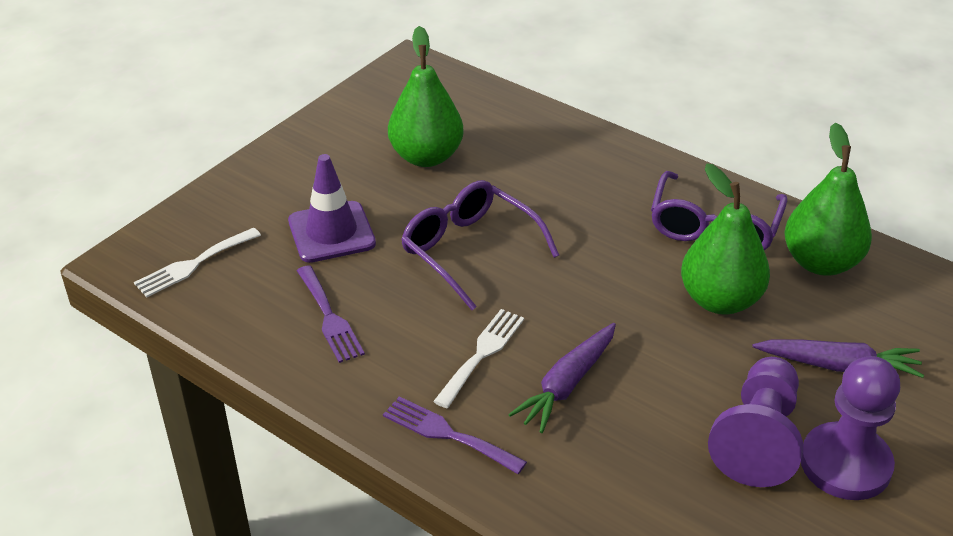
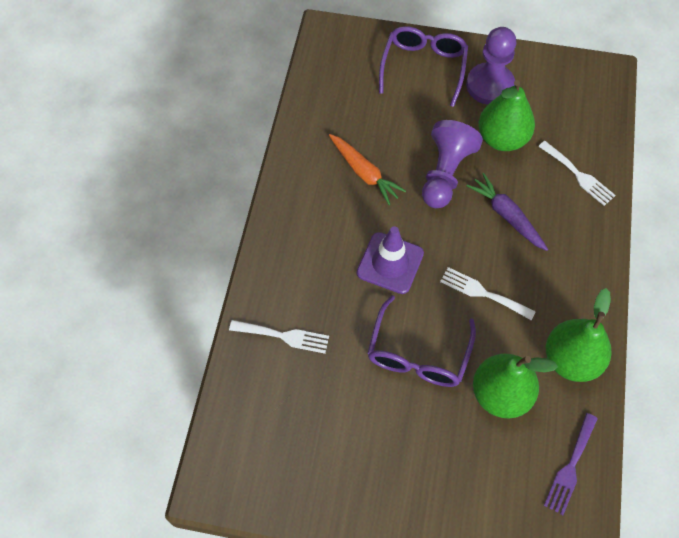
orange carrot: 0 -> 1
purple carrot: 2 -> 1
purple fork: 2 -> 1
white fork: 2 -> 3

